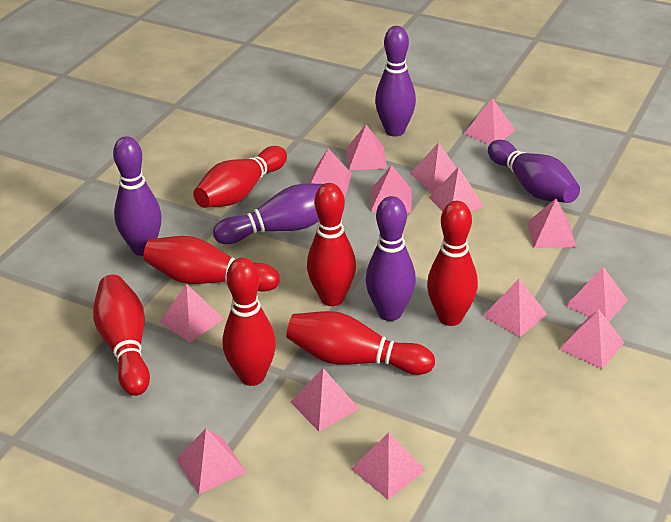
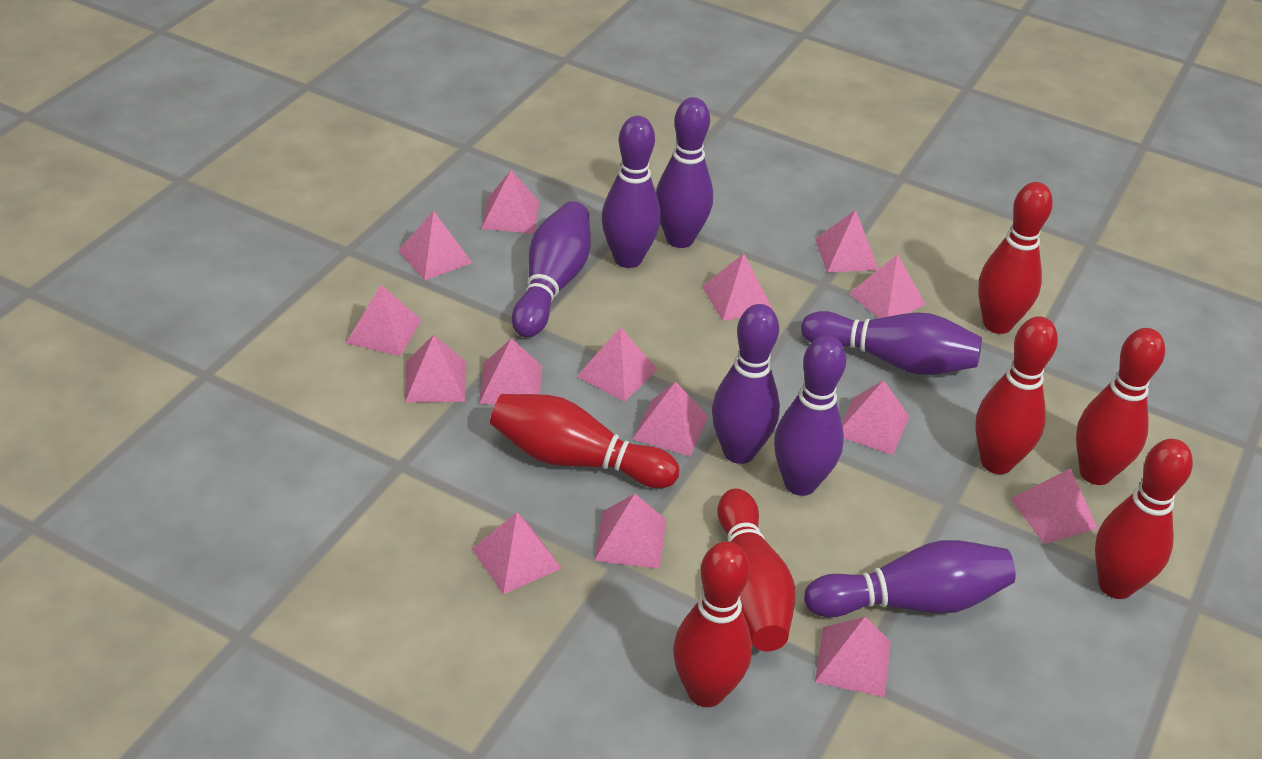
pink pyramid: 14 -> 15
purple bowling pin: 5 -> 7

